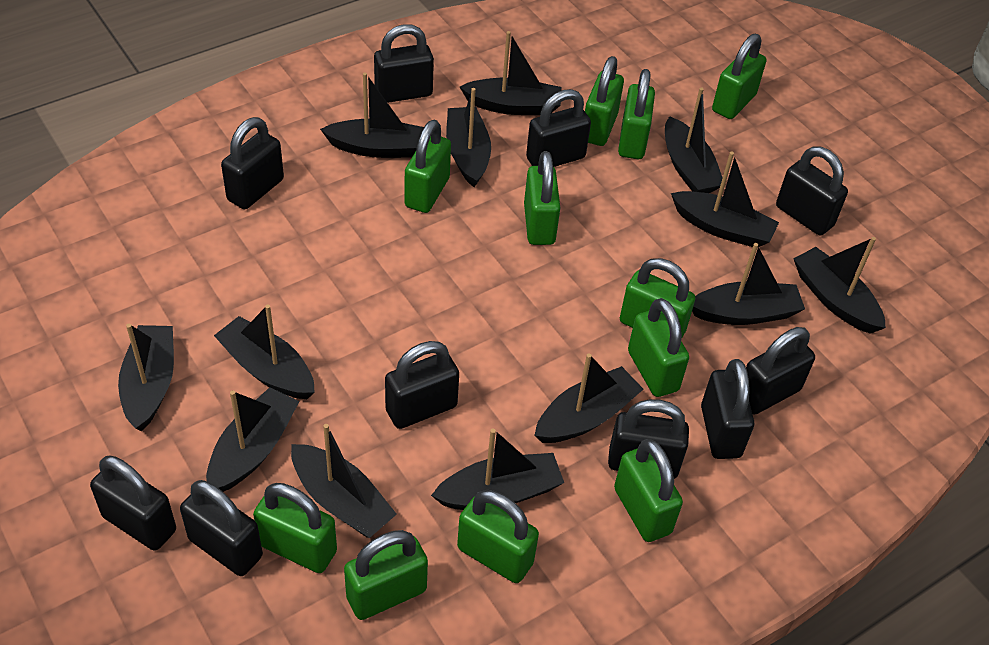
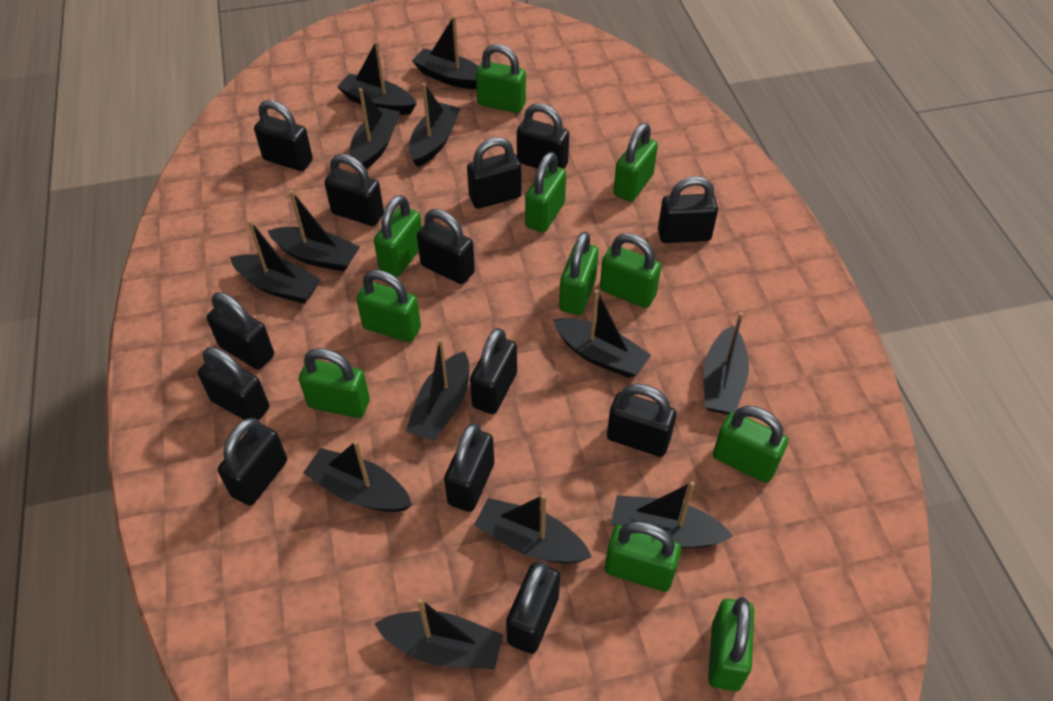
black padlock: 10 -> 13

